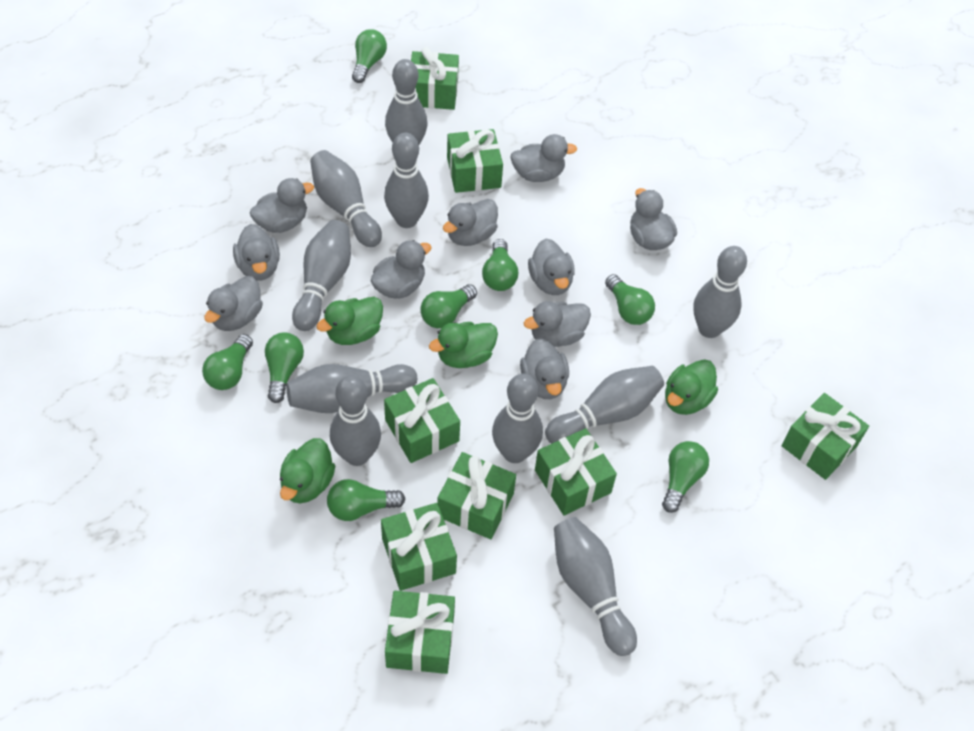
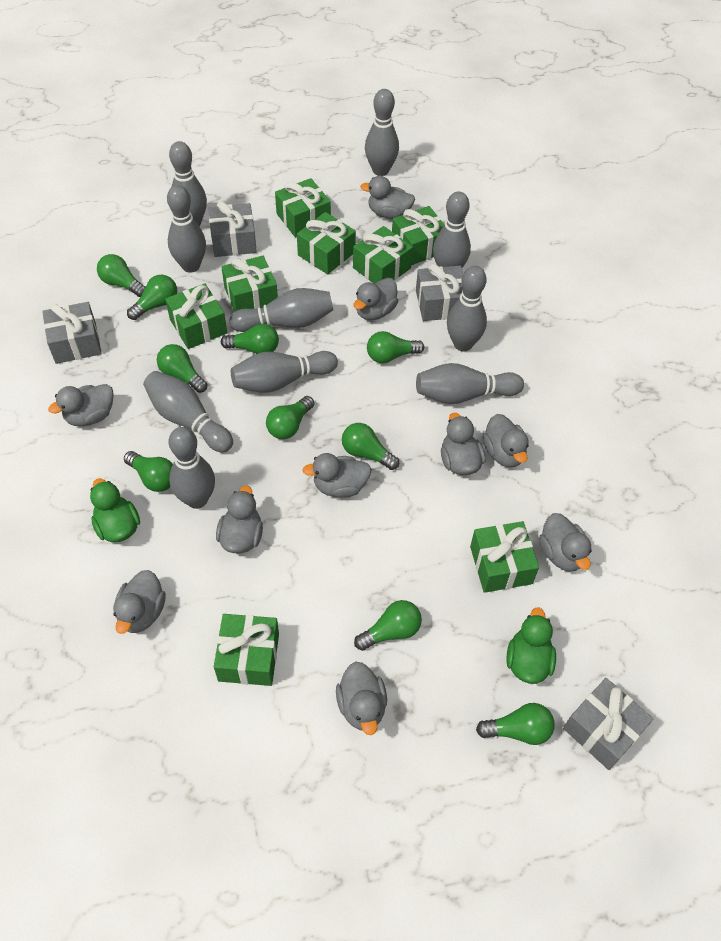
green duck: 4 -> 2
green light bulb: 8 -> 10
grey gift: 0 -> 4

